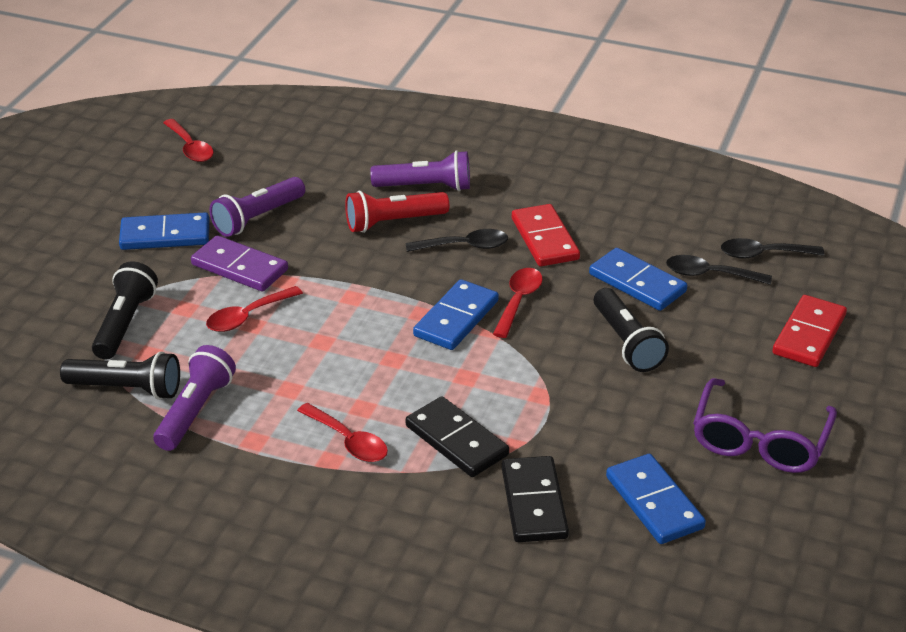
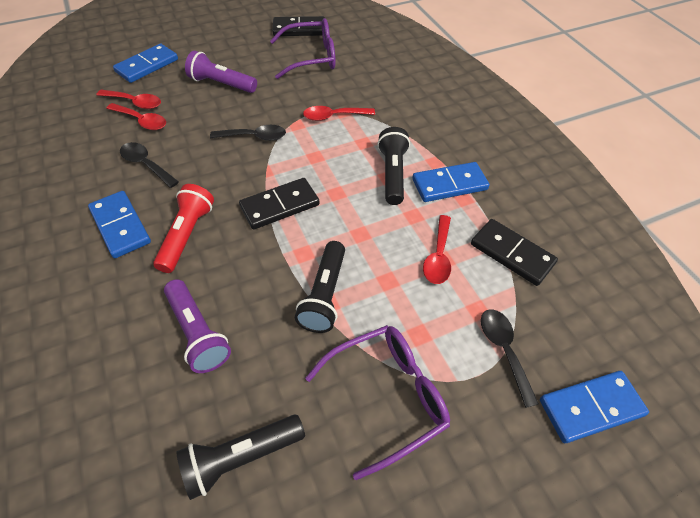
black domino: 2 -> 3
purple domino: 1 -> 0
purple flashlight: 3 -> 2
purple glasses: 1 -> 2
red domino: 2 -> 0

